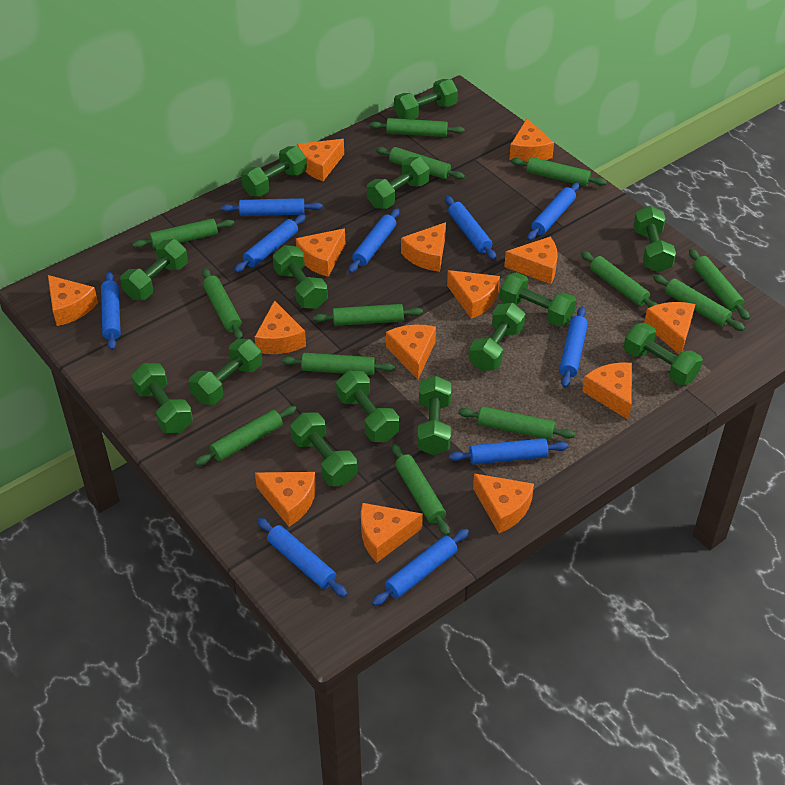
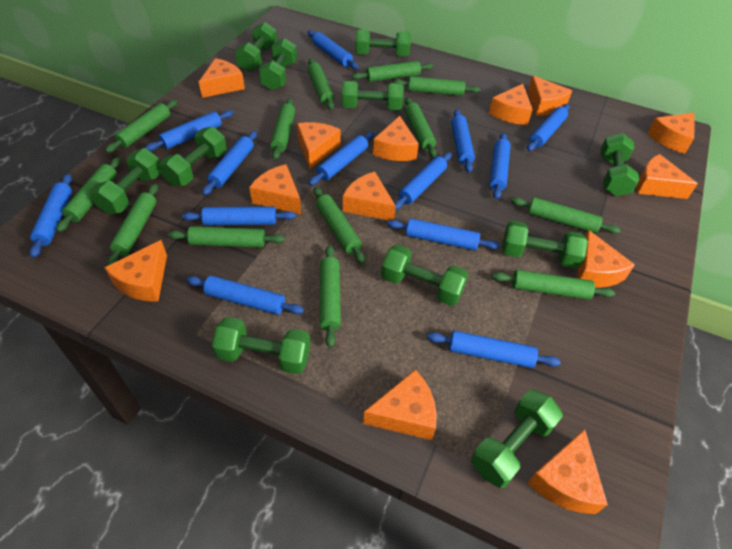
blue rolling pin: 10 -> 13
green dumbbell: 14 -> 11
orange cheese: 14 -> 13

